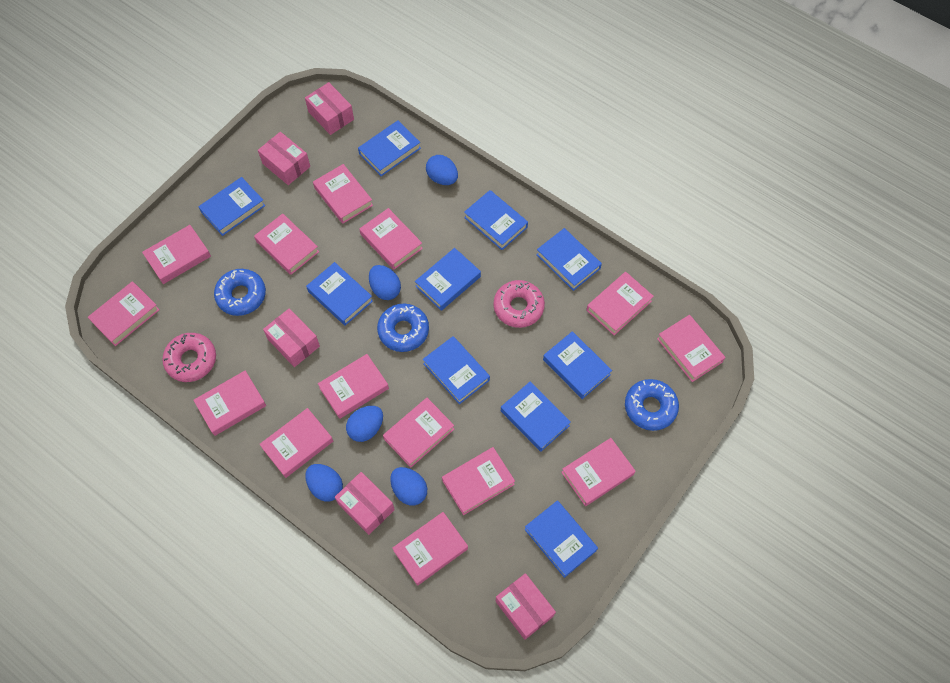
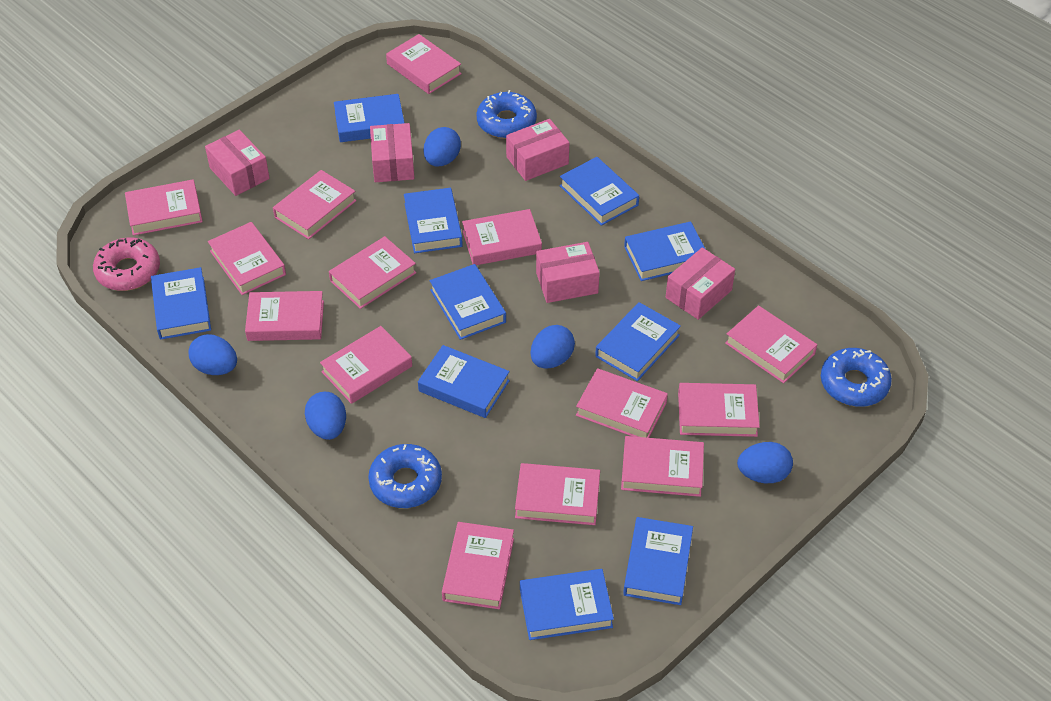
pink donut: 2 -> 1

